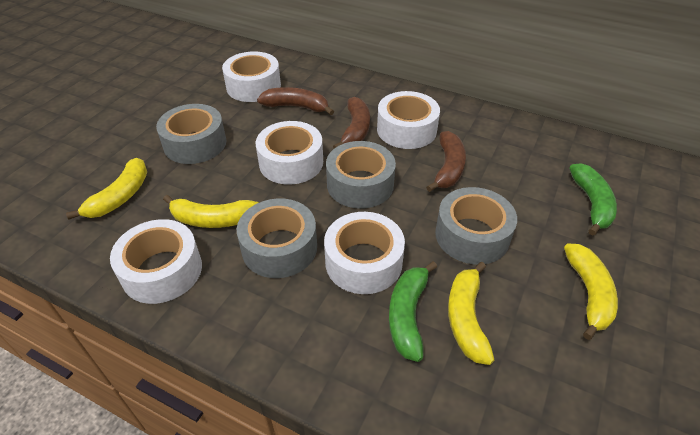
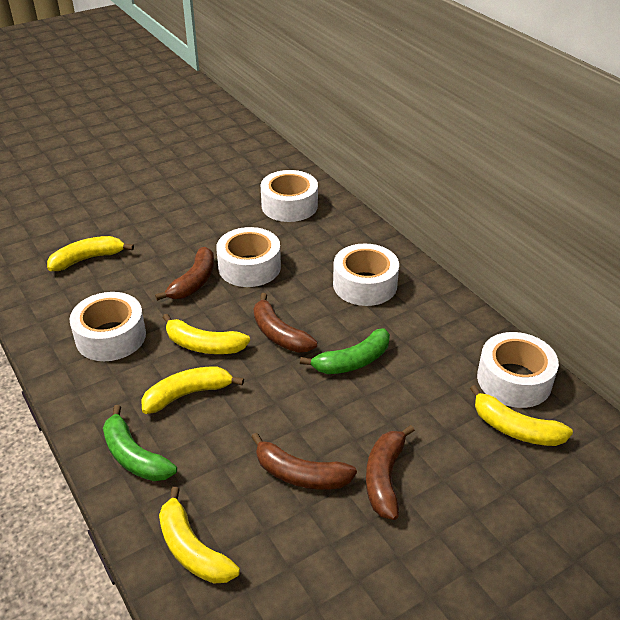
brown banana: 3 -> 4
grey tape: 4 -> 0
yellow banana: 4 -> 5

